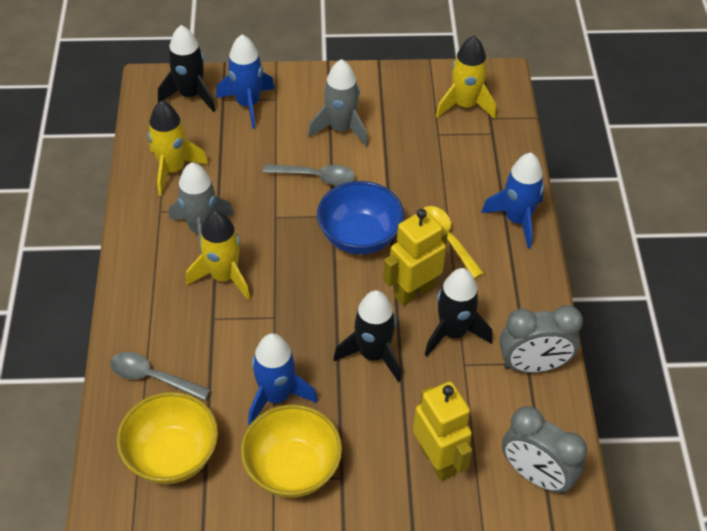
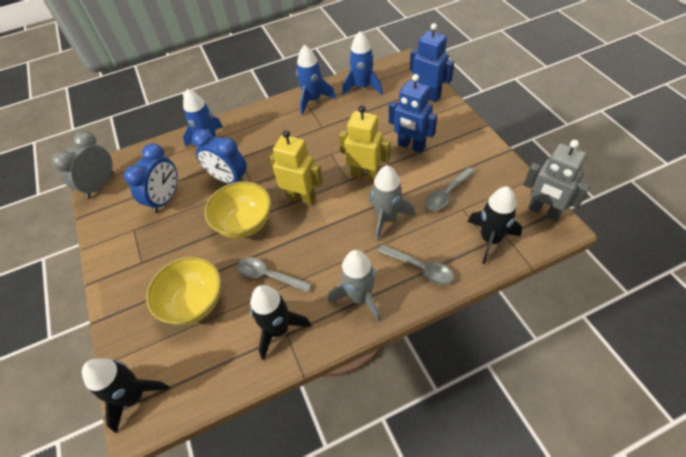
blue bowl: 1 -> 0
blue clock: 0 -> 2
blue robot: 0 -> 2
grey clock: 2 -> 1
grey robot: 0 -> 1
grey spoon: 2 -> 3
yellow rocket: 3 -> 0
yellow spoon: 1 -> 0

